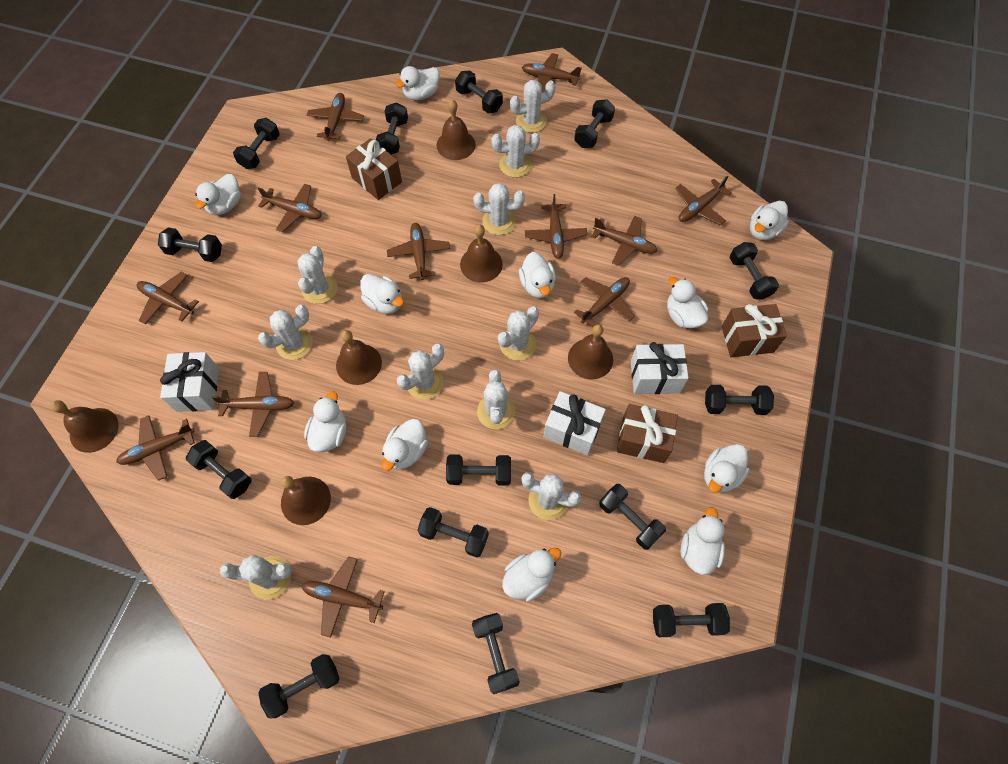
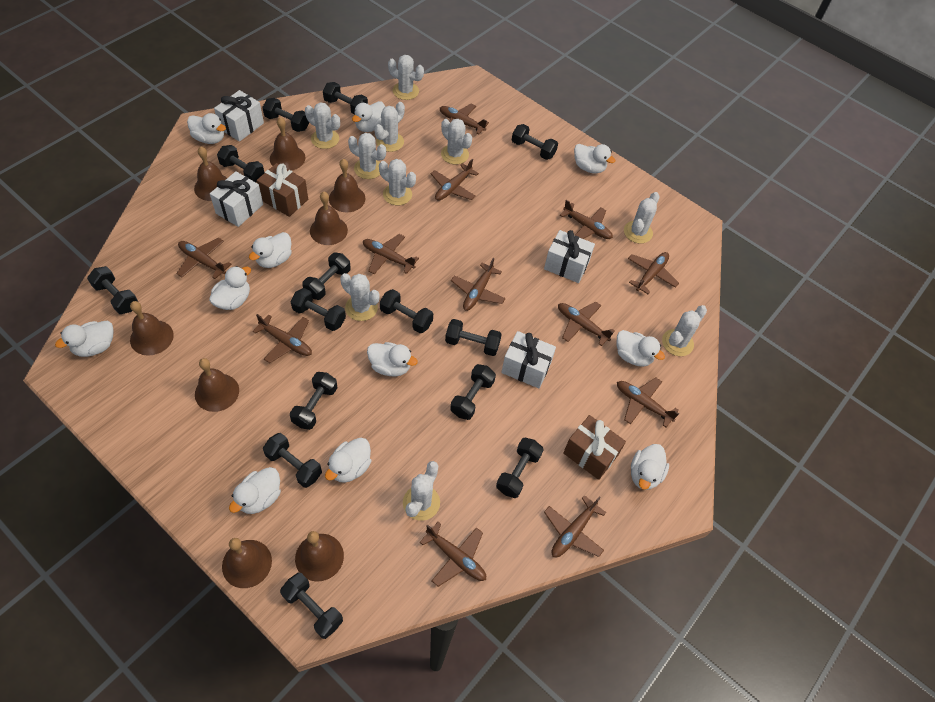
brown bell: 6 -> 8
brown gift: 3 -> 2
white gift: 3 -> 4

